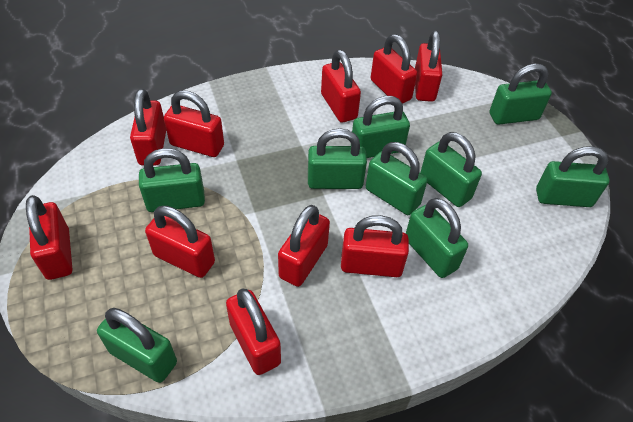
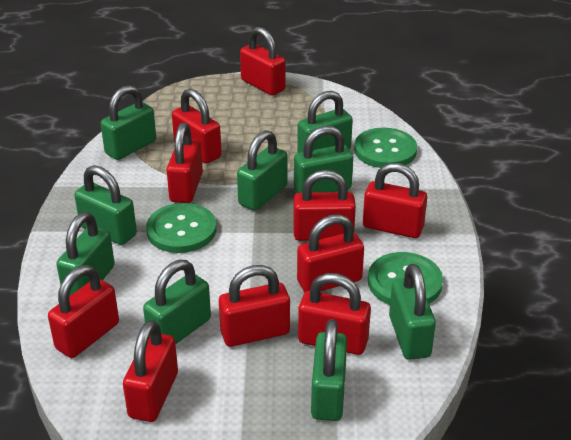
green button: 0 -> 3

